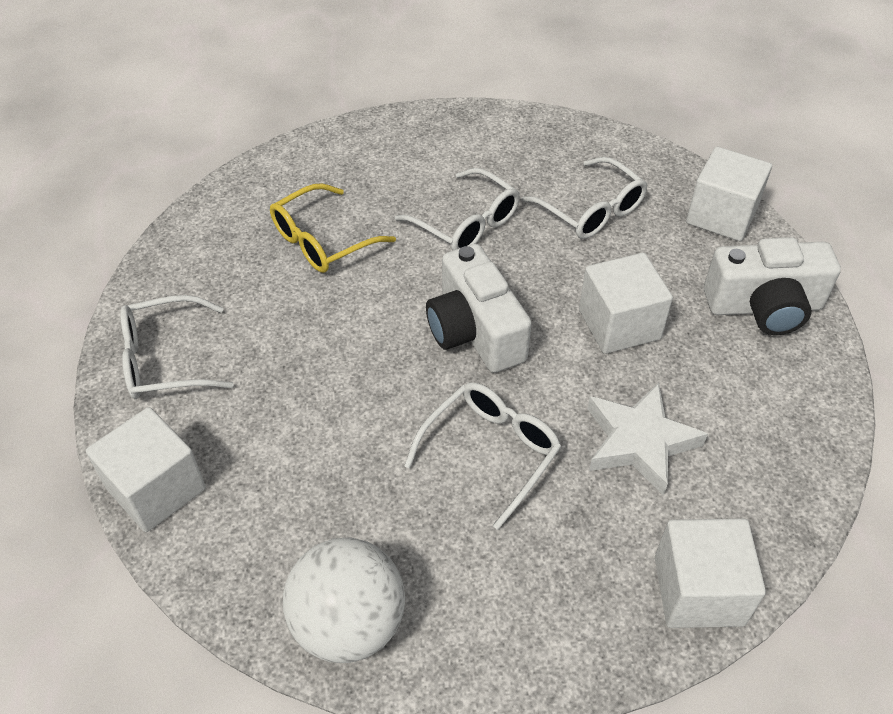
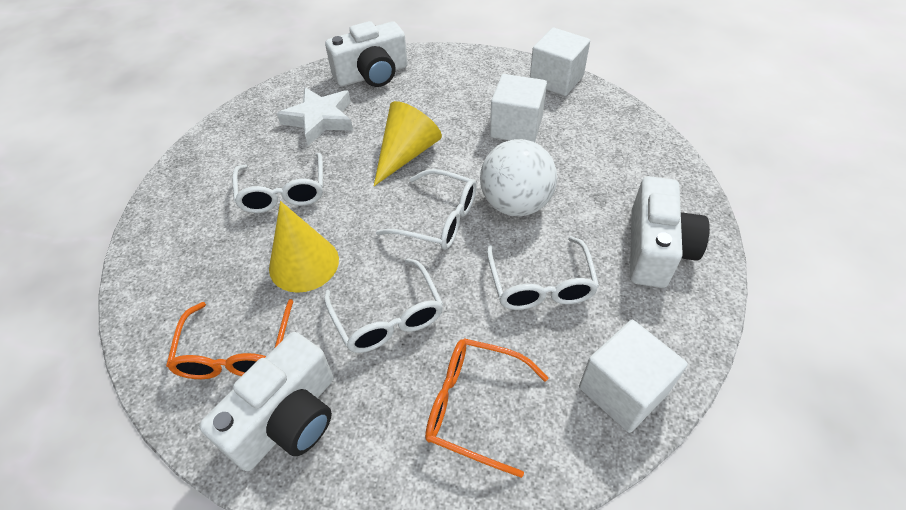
orange glasses: 0 -> 2
white camera: 2 -> 3
white cube: 4 -> 3
yellow cone: 0 -> 2
yellow glasses: 1 -> 0

